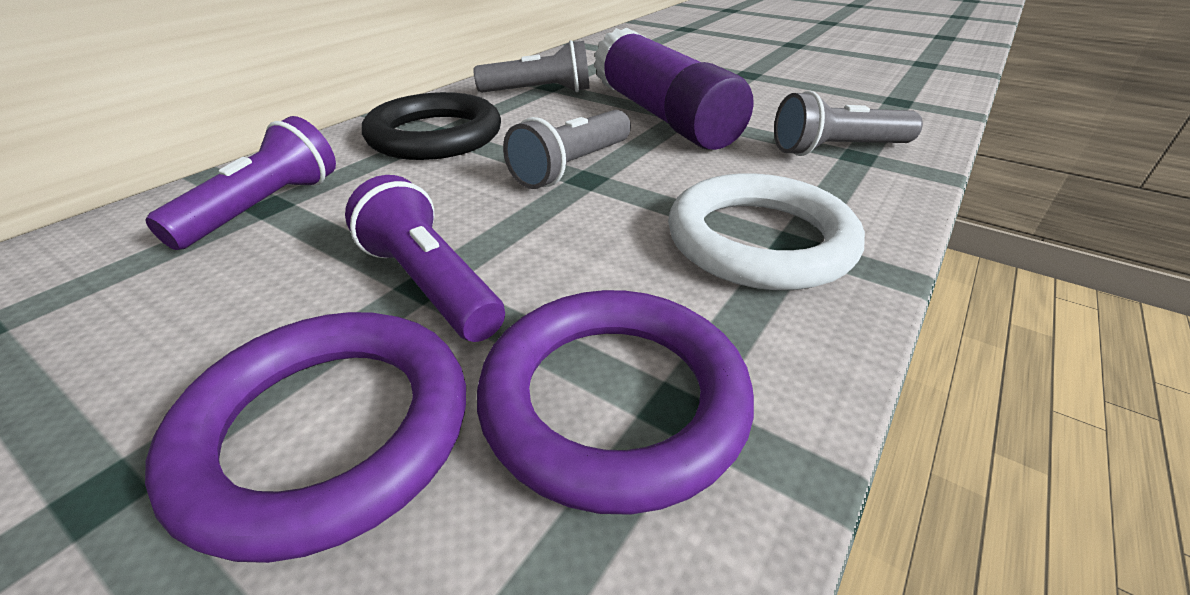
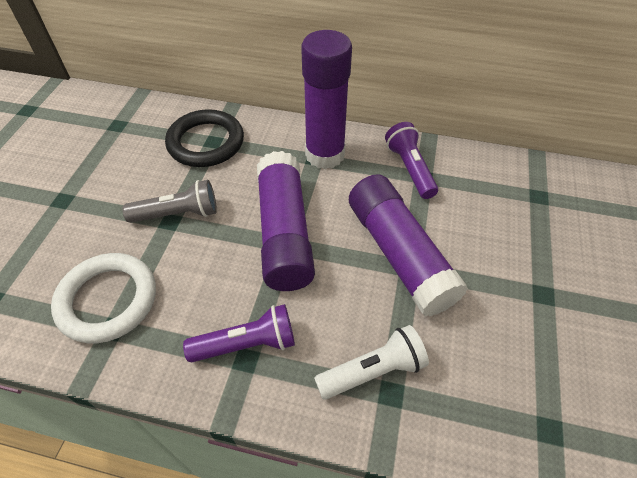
grey flashlight: 3 -> 1
purple glue stick: 1 -> 3
purple ring: 2 -> 0
white flashlight: 0 -> 1

